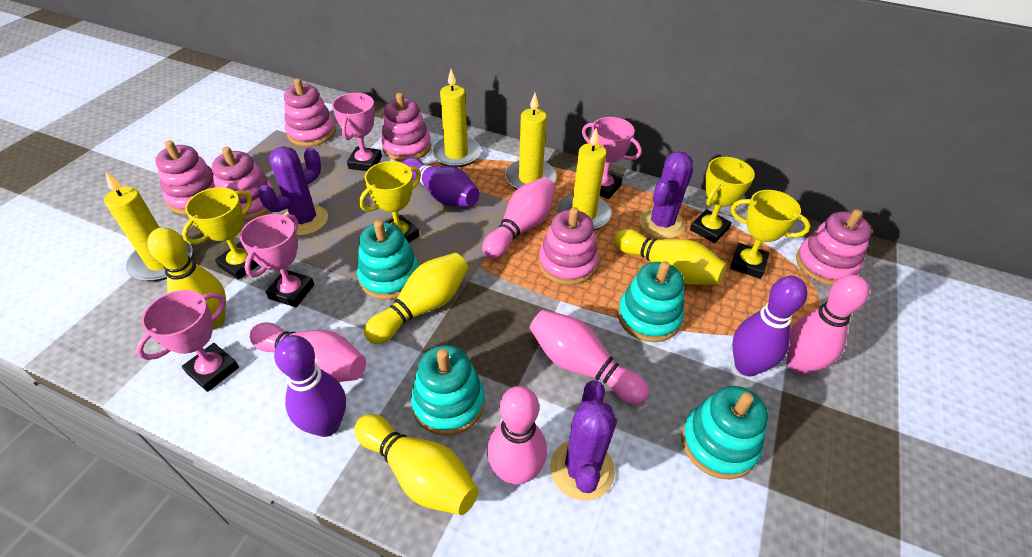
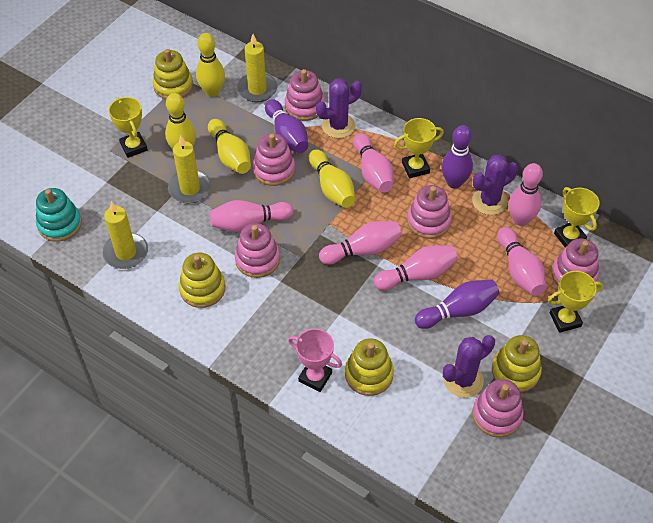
pink bowling pin: 5 -> 6
pink trophy: 4 -> 1
turquoise stacking toy: 4 -> 1
yellow candle: 4 -> 3
yellow stacking toy: 0 -> 4

